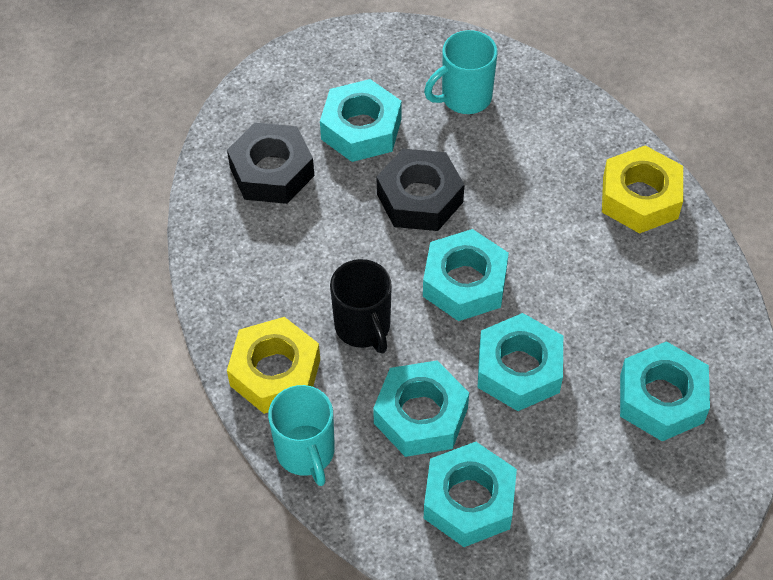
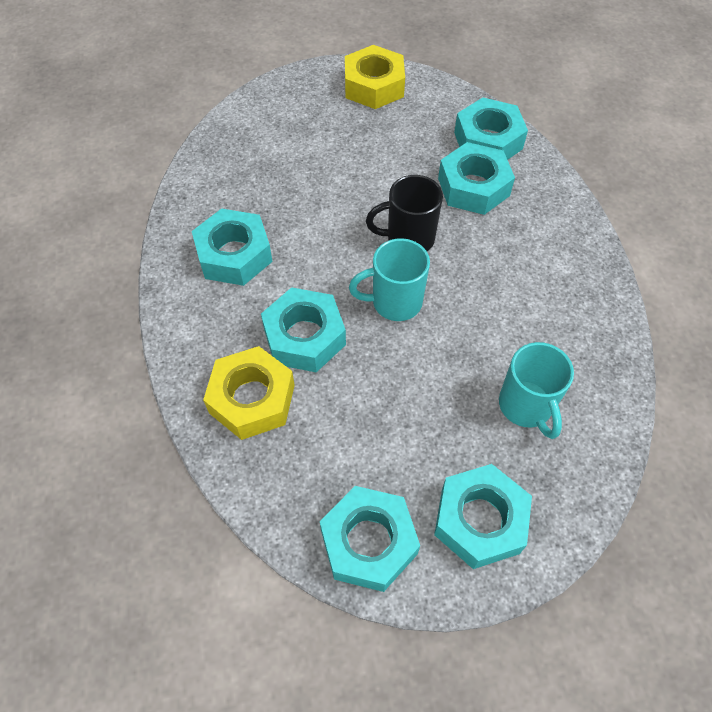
black nut: 2 -> 0

